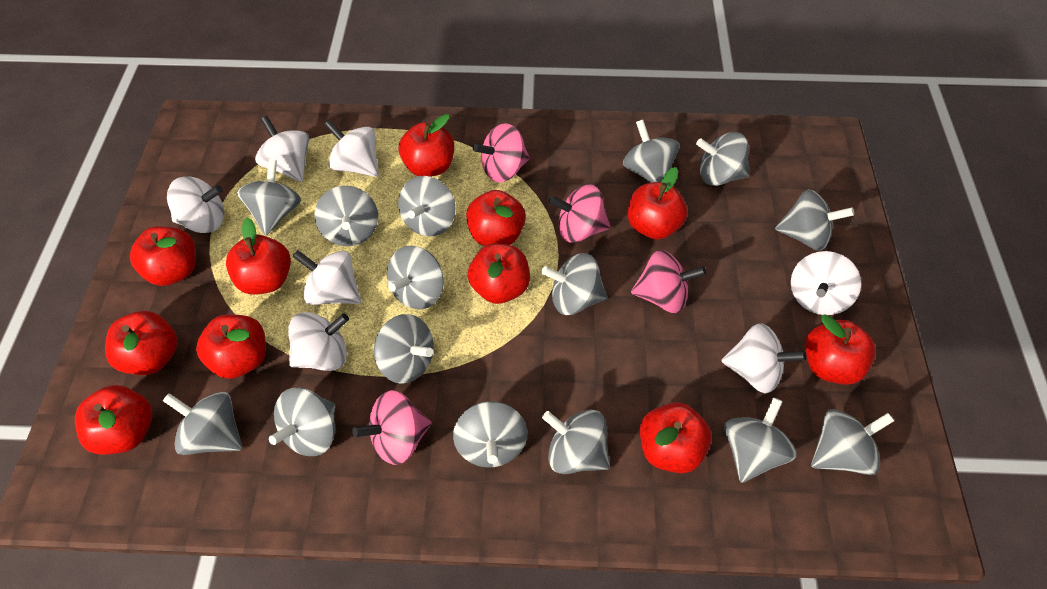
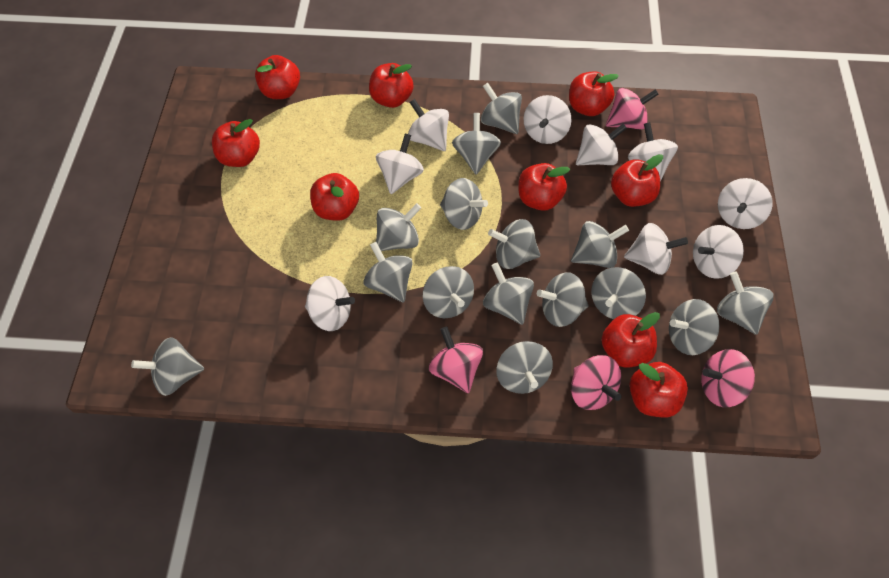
red apple: 11 -> 9
white spinning top: 7 -> 9

